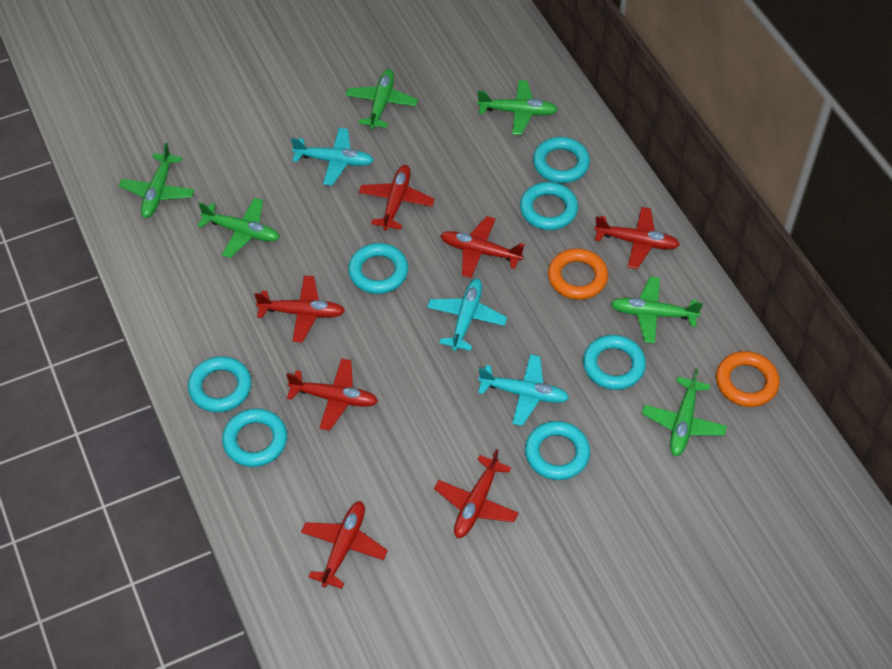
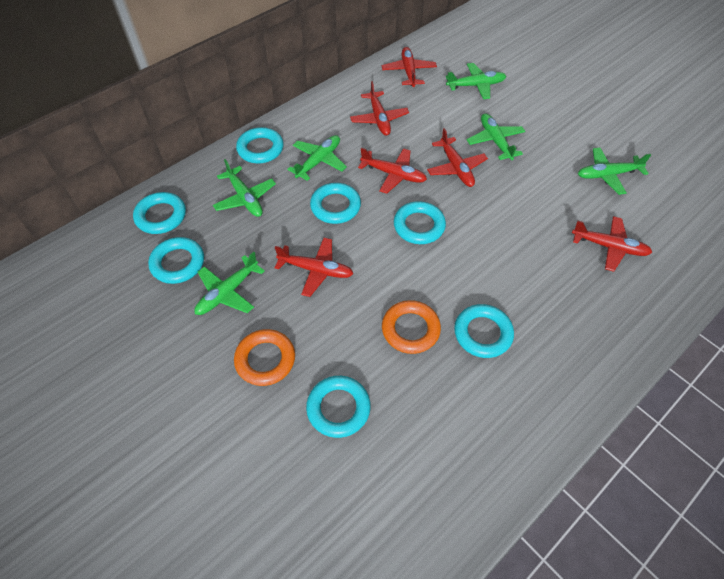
red plane: 7 -> 6
turquoise plane: 3 -> 0

